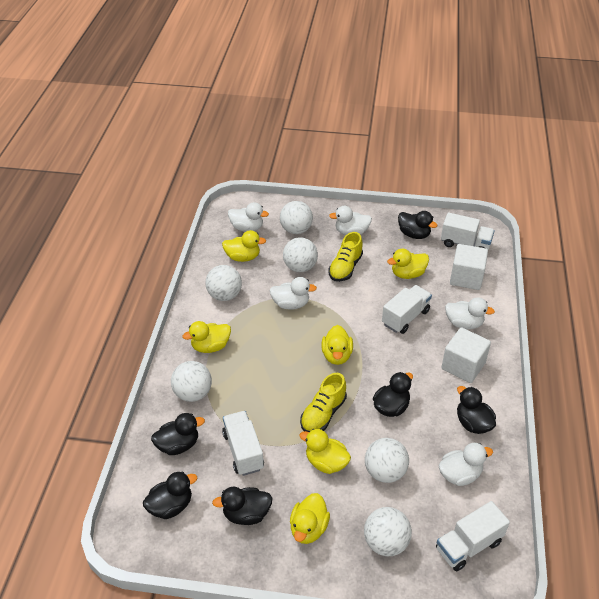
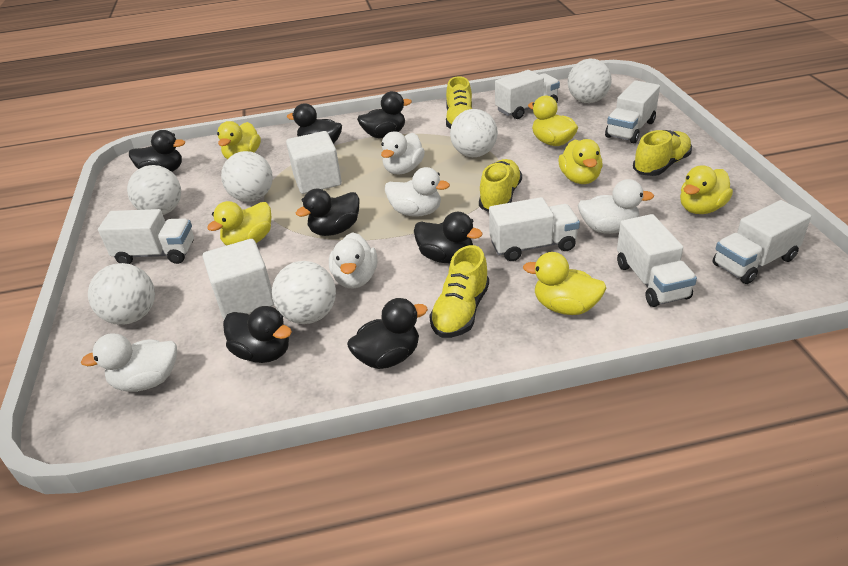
black duck: 6 -> 7
white truck: 4 -> 6
yellow shoe: 2 -> 4

